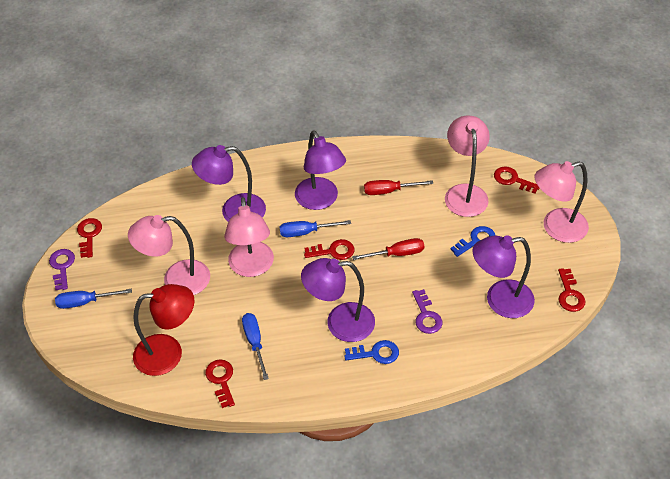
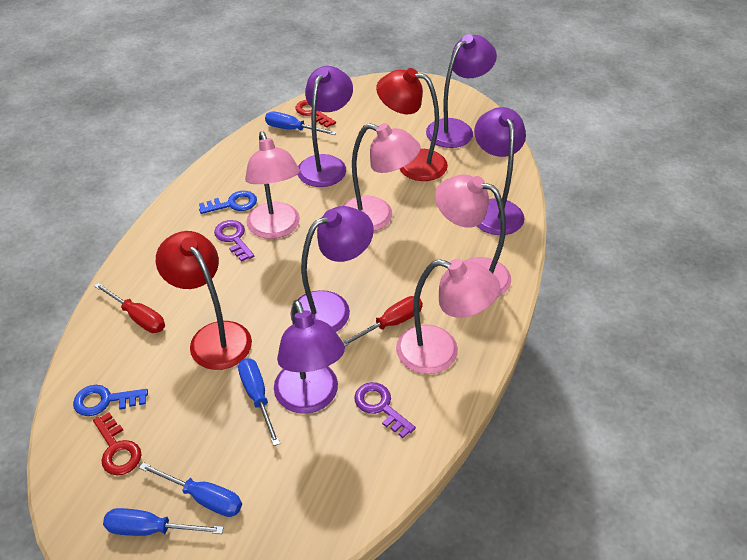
blue screwdriver: 3 -> 4
purple lamp: 4 -> 5
red key: 5 -> 2
red lamp: 1 -> 2

